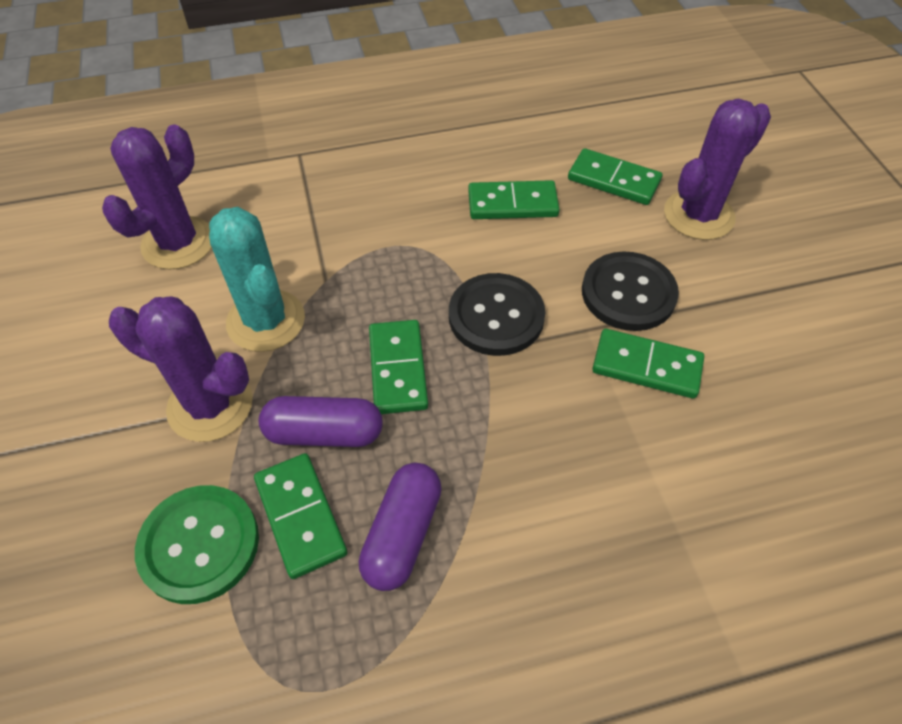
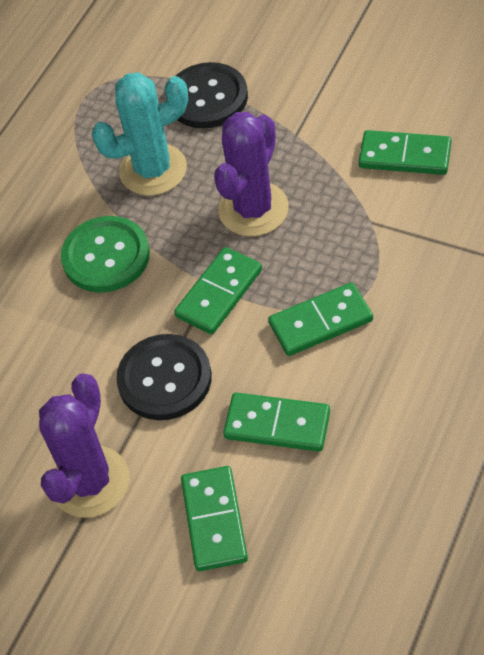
purple cactus: 3 -> 2
purple capsule: 2 -> 0

